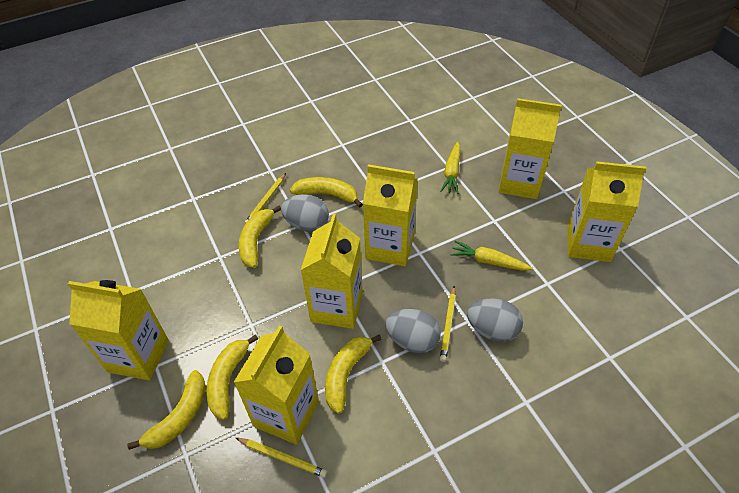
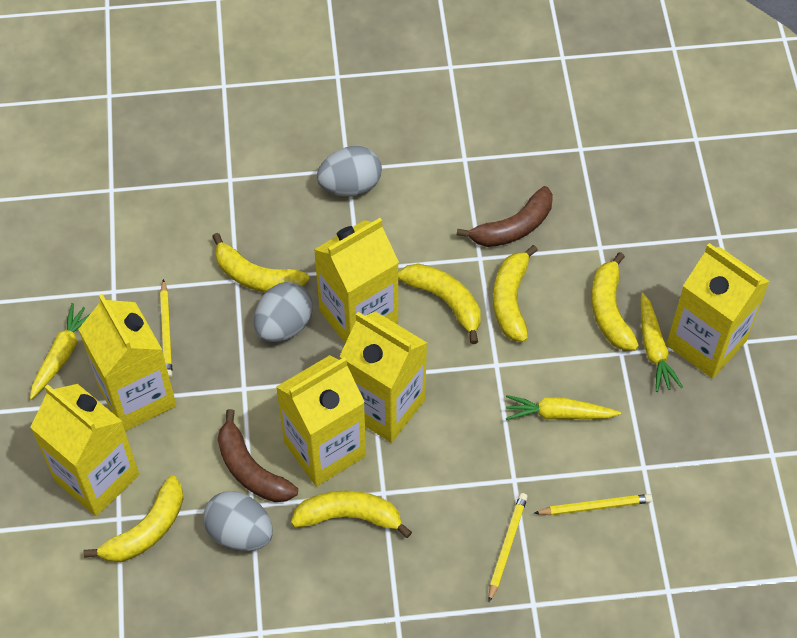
brown banana: 0 -> 2
yellow banana: 5 -> 6
yellow carrot: 2 -> 3

